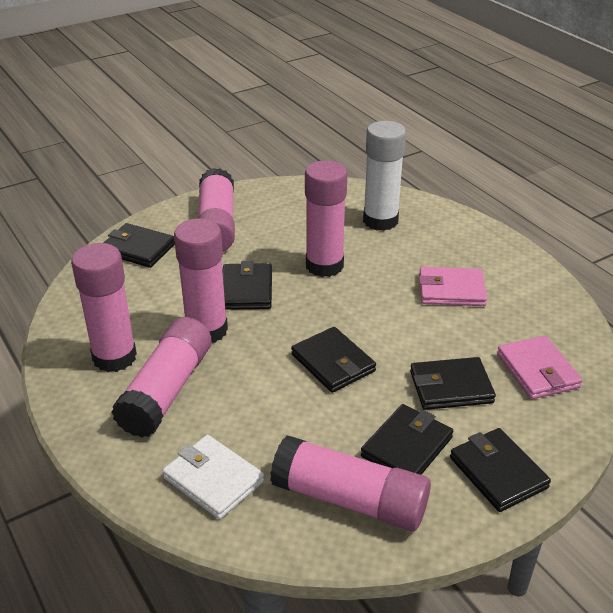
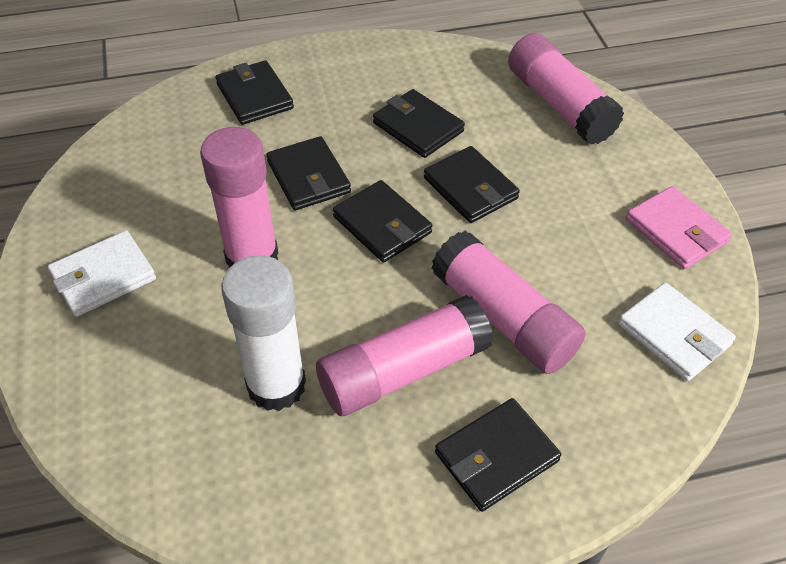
pink glue stick: 6 -> 4
pink wallet: 2 -> 1
white wallet: 1 -> 2

